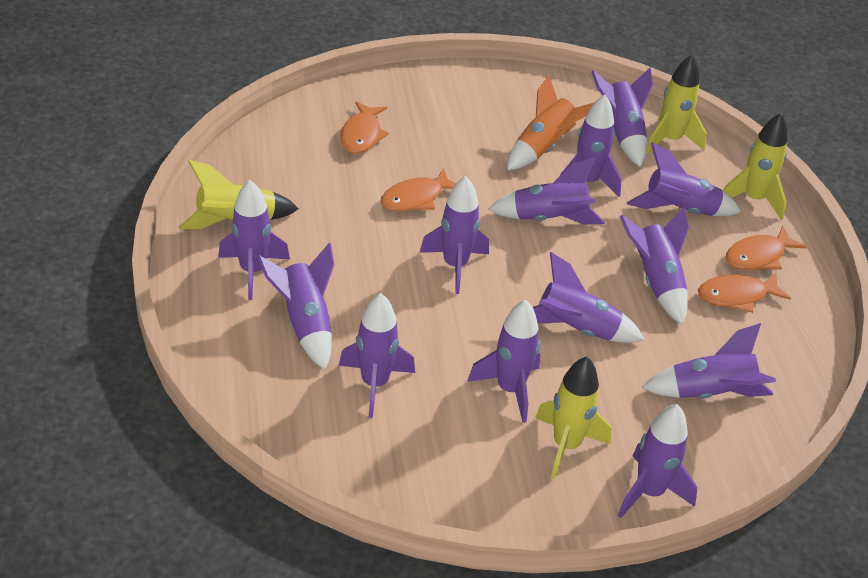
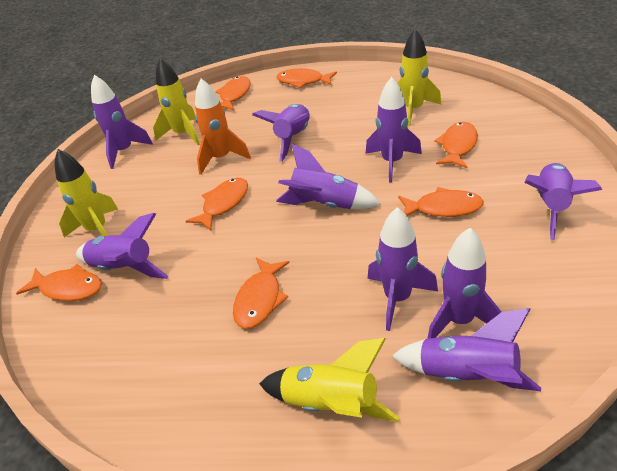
orange fish: 4 -> 7
purple rocket: 13 -> 9

